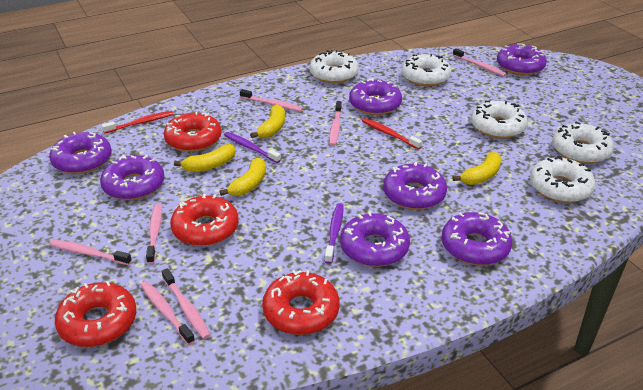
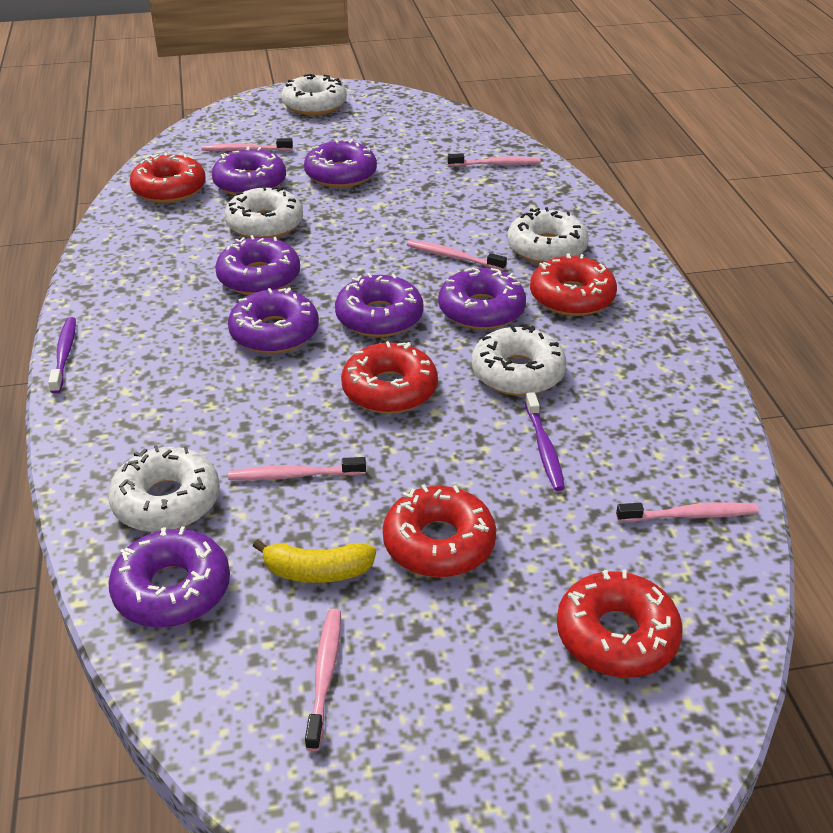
pink toothbrush: 7 -> 6
red donut: 4 -> 5
red toothbrush: 2 -> 0
yellow banana: 4 -> 1

